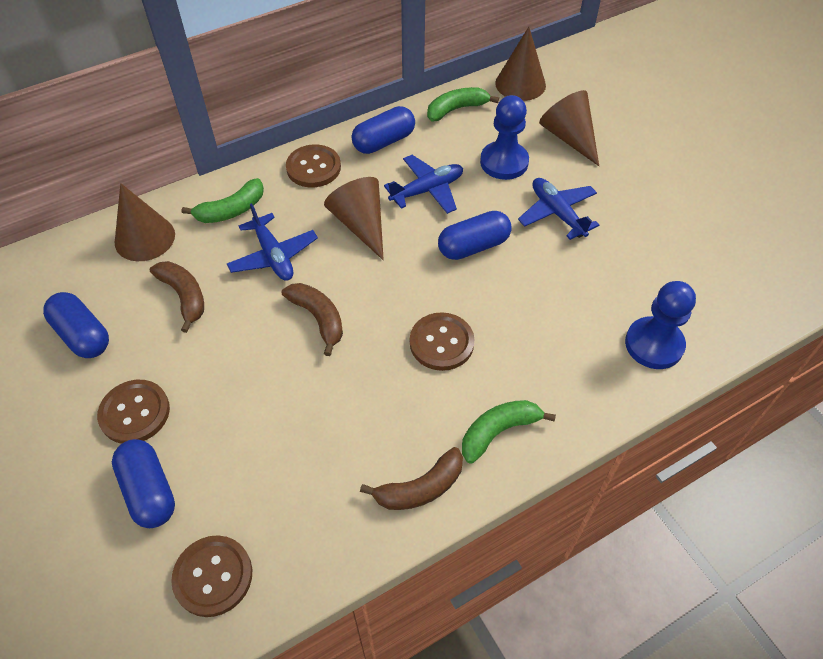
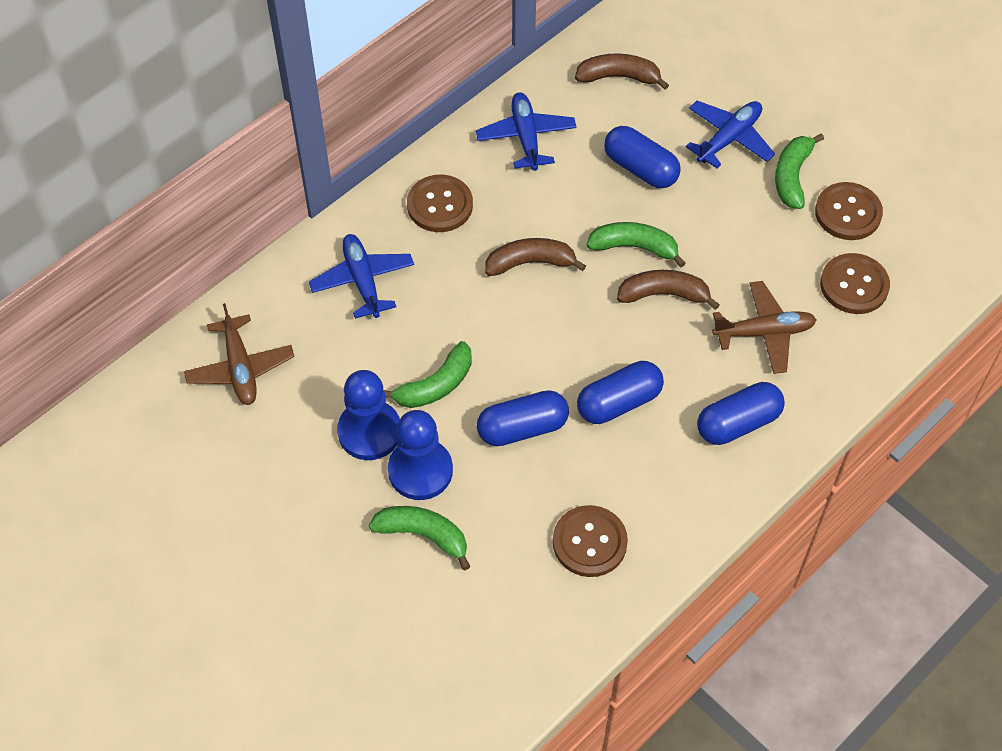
brown cone: 4 -> 0
brown plane: 0 -> 2
green banana: 3 -> 4

